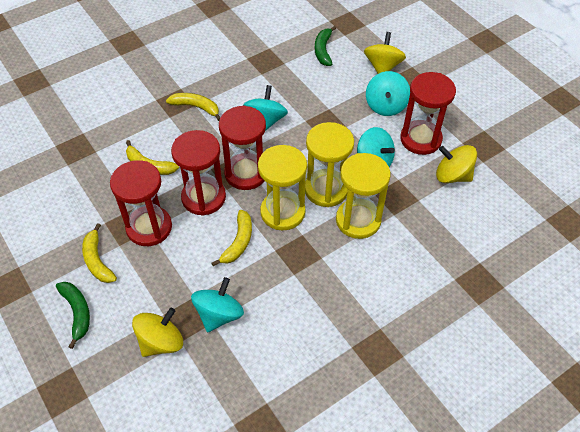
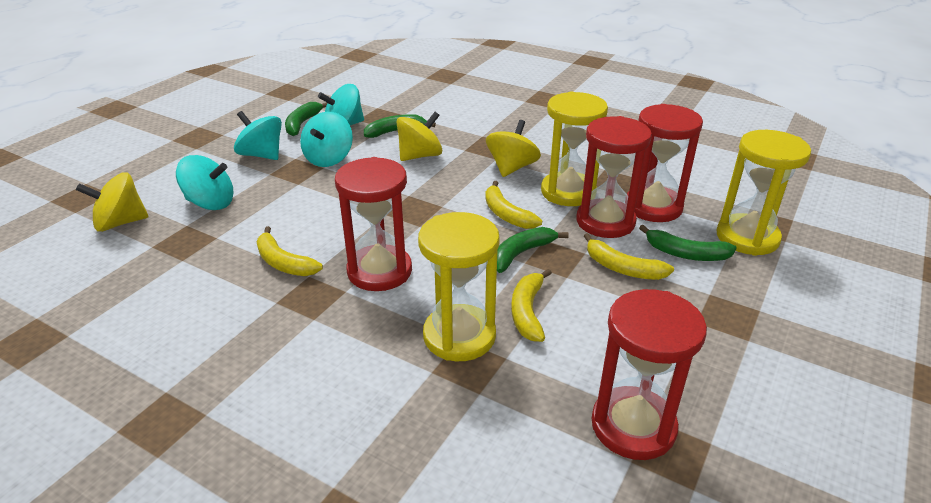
green banana: 2 -> 4

